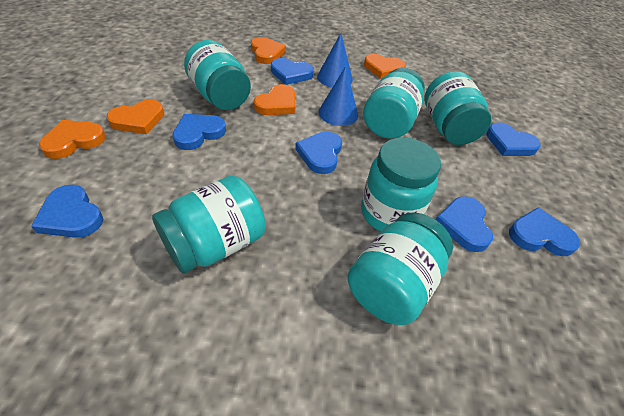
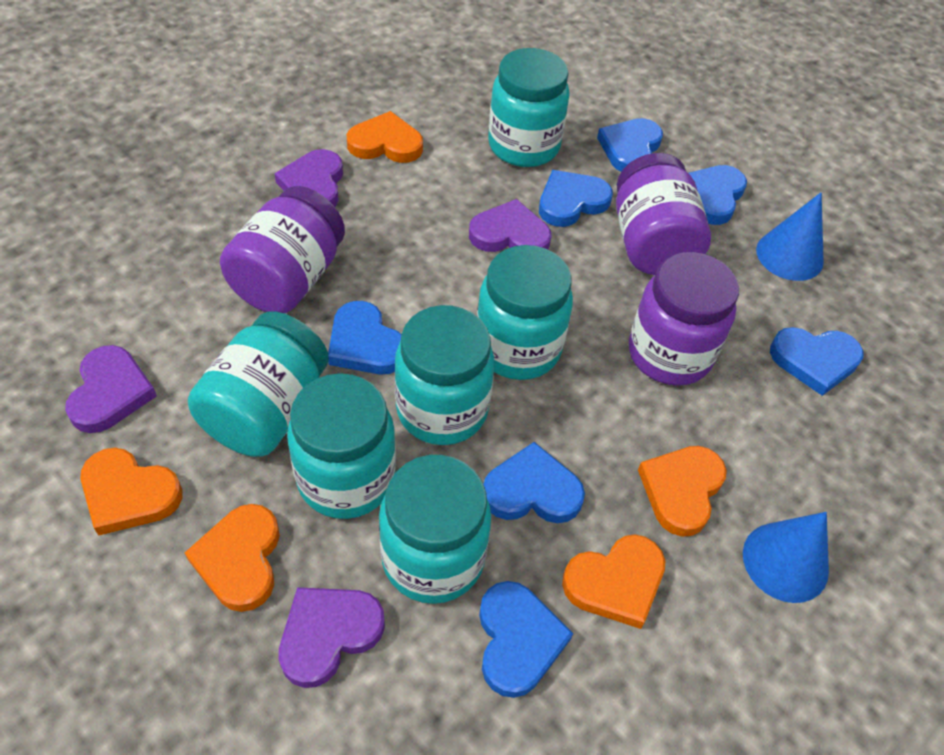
purple heart: 0 -> 4
purple jar: 0 -> 3

